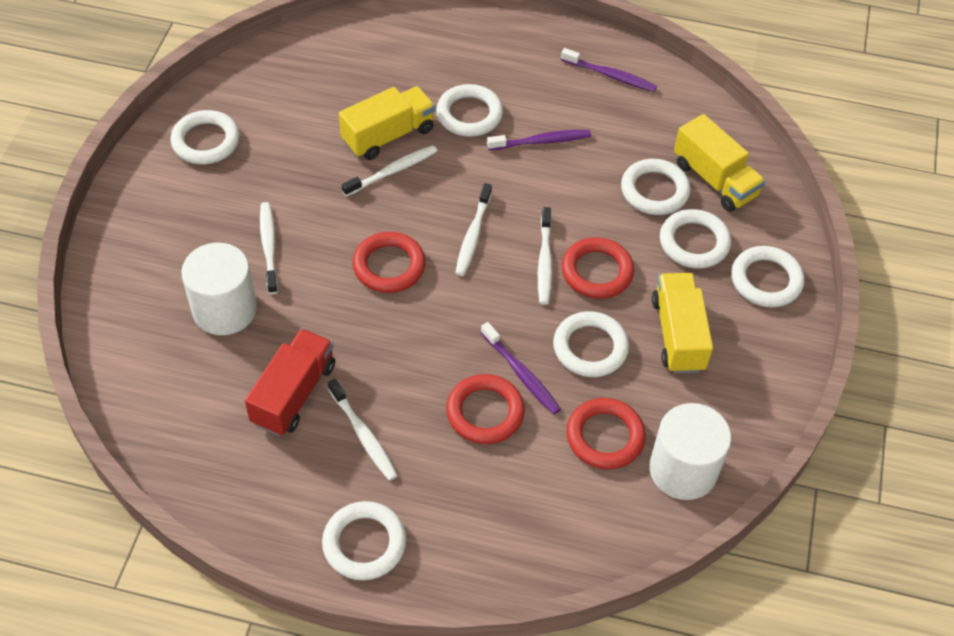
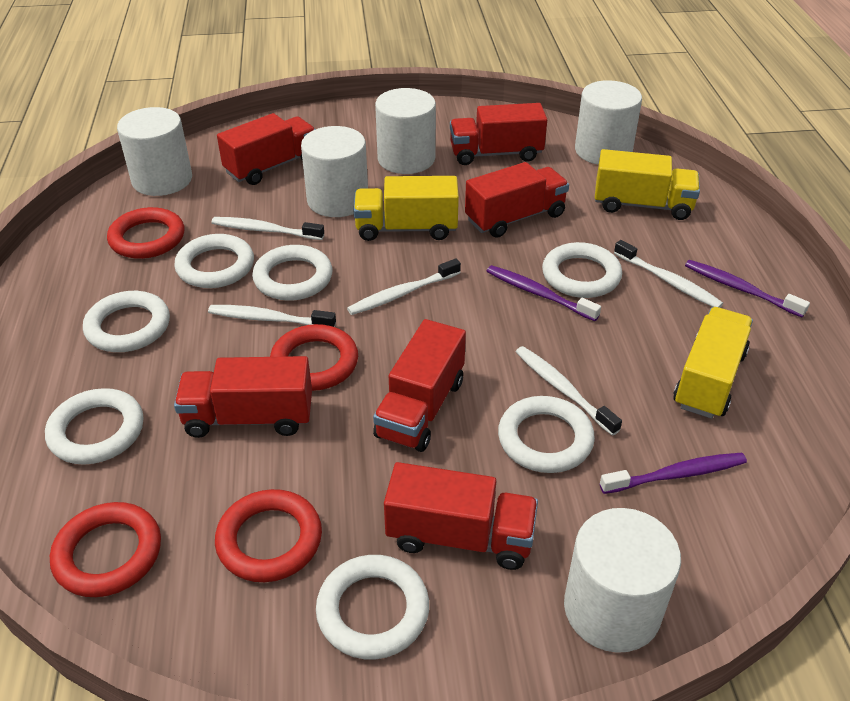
red truck: 1 -> 6
white cylinder: 2 -> 5

